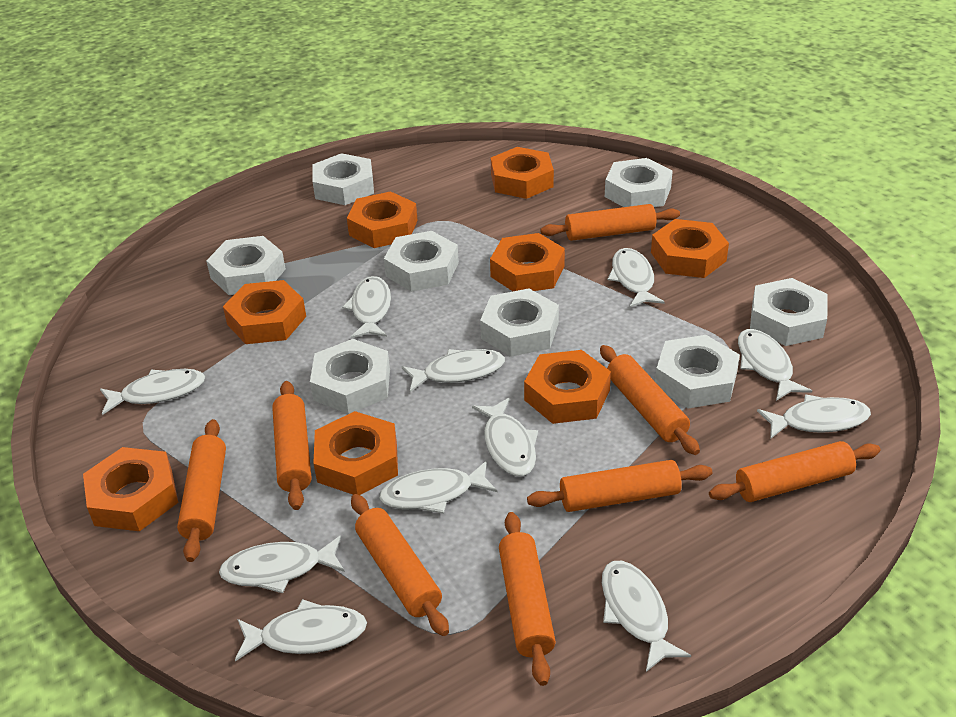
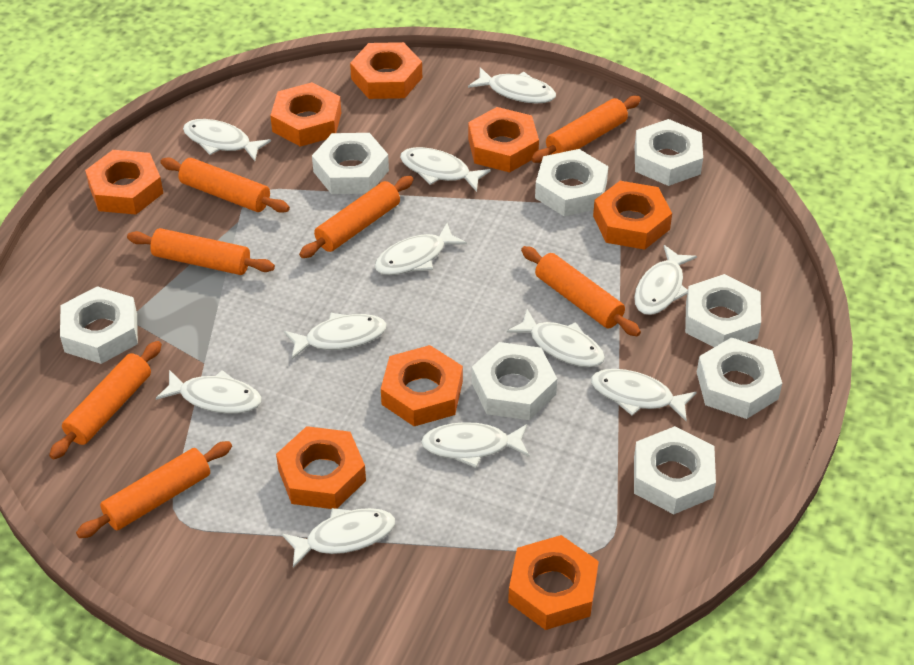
orange rolling pin: 8 -> 7

